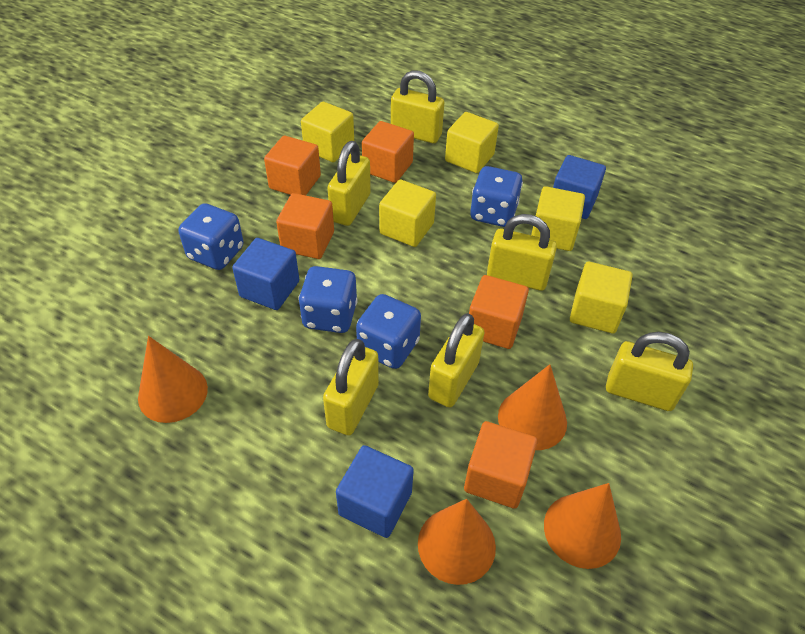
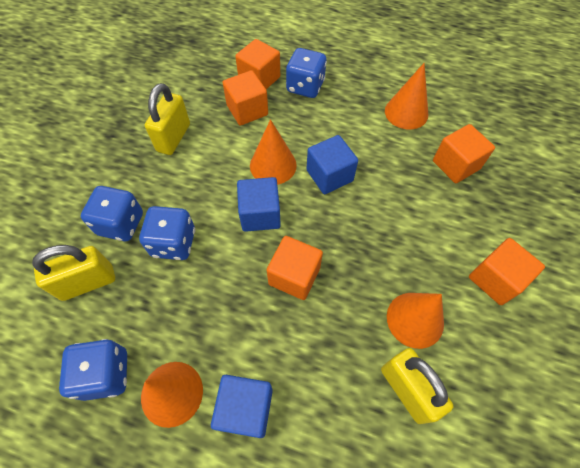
yellow cube: 5 -> 0
yellow padlock: 6 -> 3

